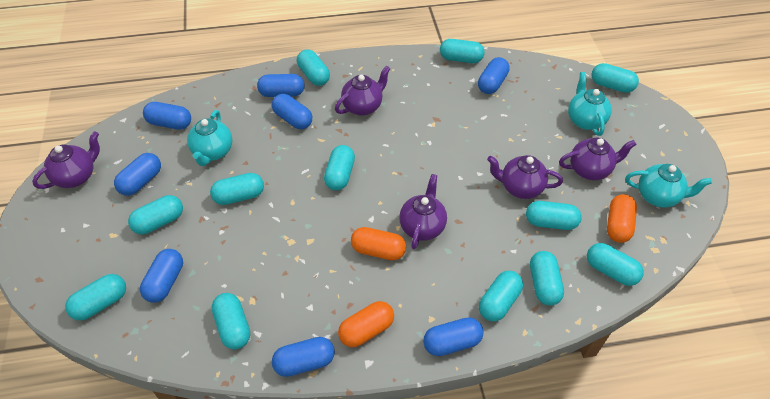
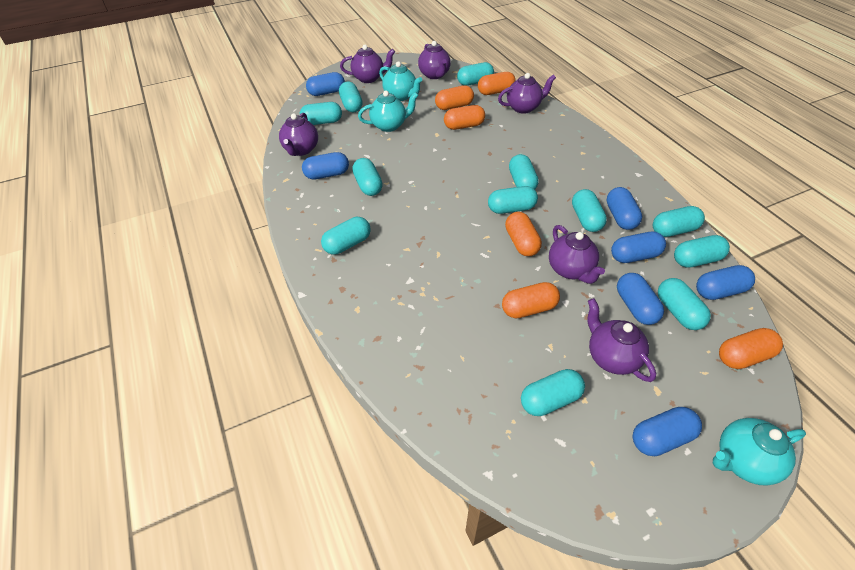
blue capsule: 8 -> 7
orange capsule: 3 -> 6
purple teapot: 5 -> 6

